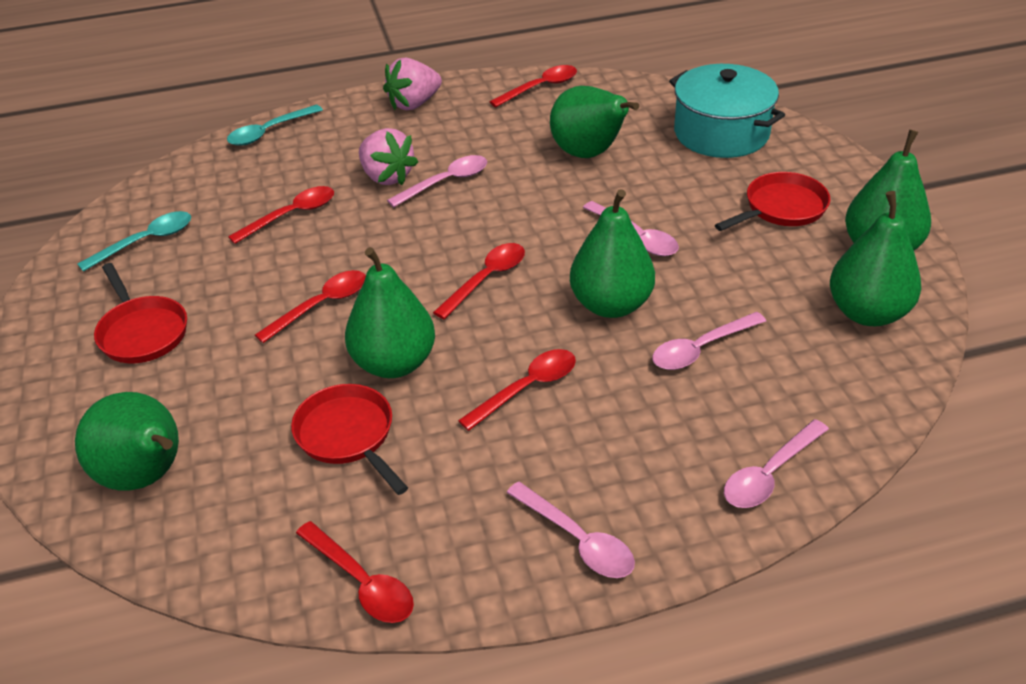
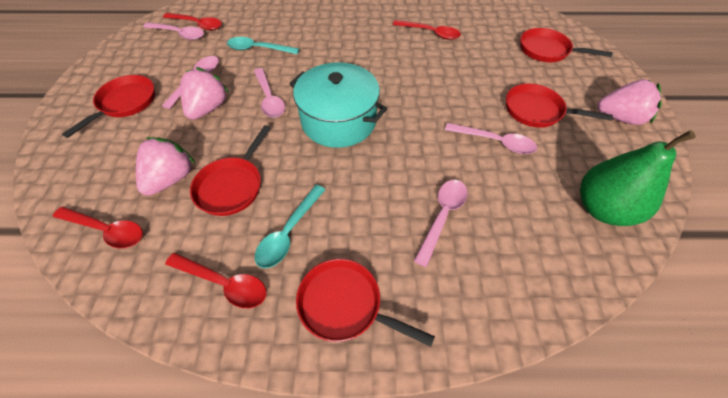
green pear: 6 -> 1
pink strawberry: 2 -> 3
red pan: 3 -> 5
red spoon: 6 -> 4

